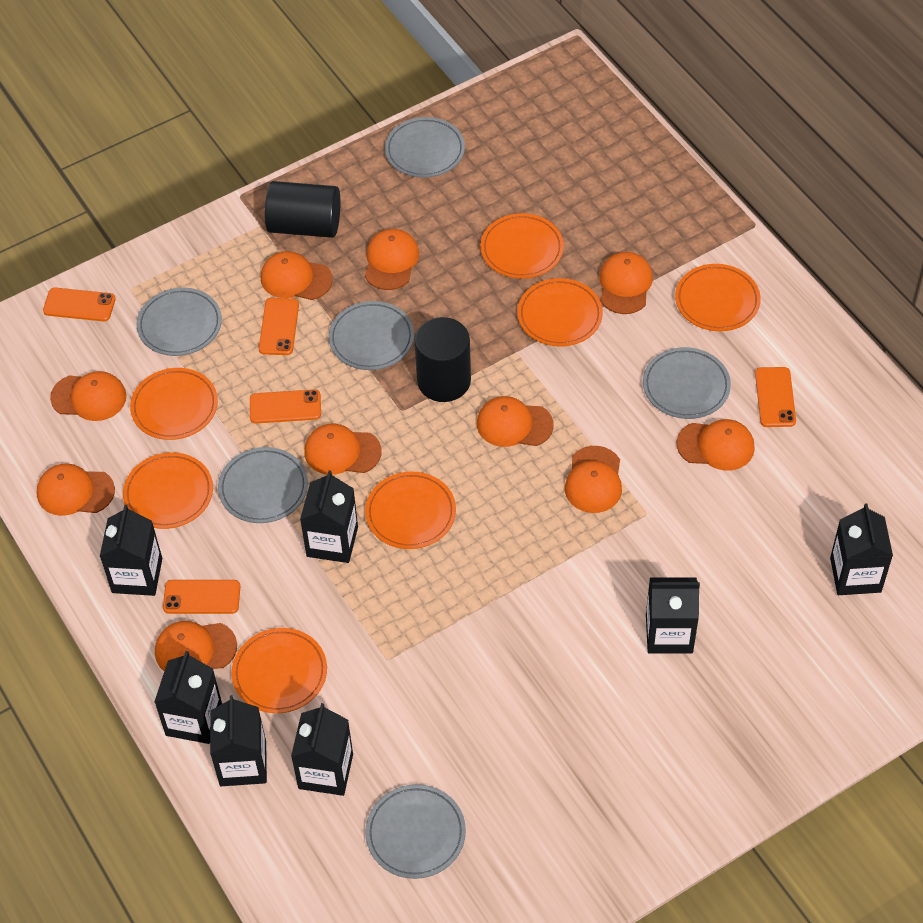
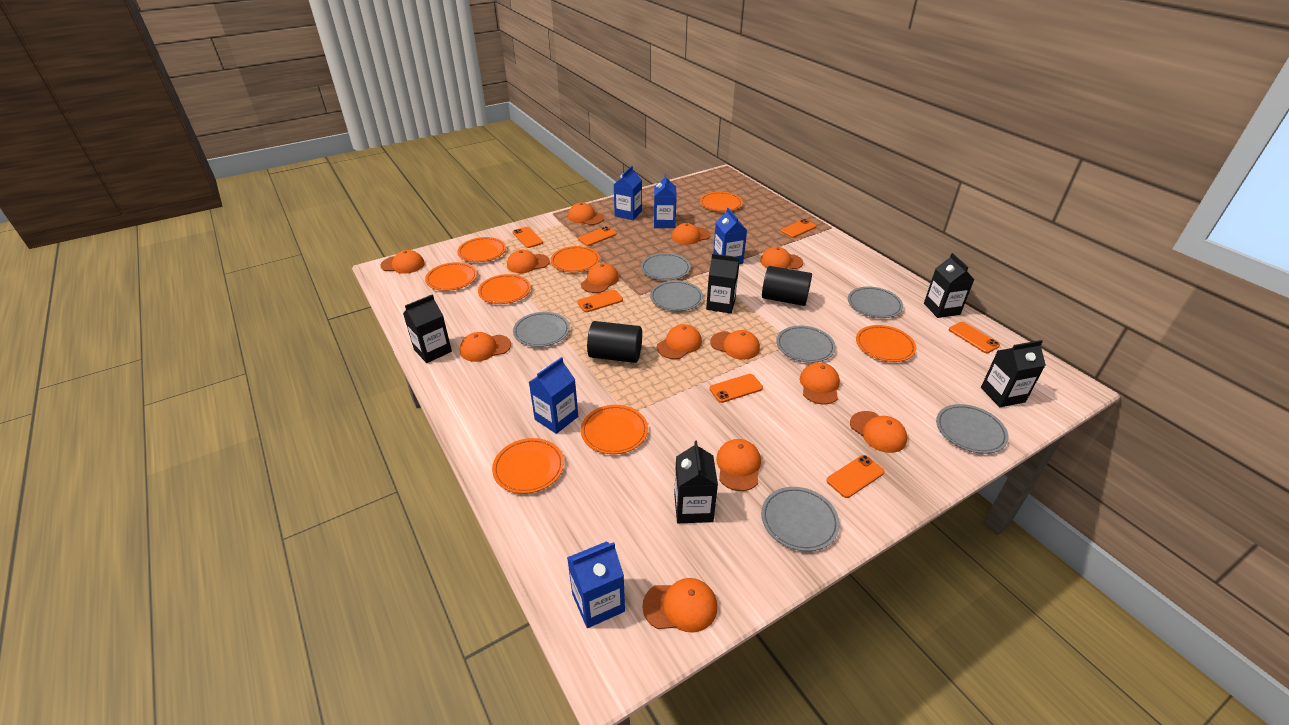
black carton: 7 -> 5
blue carton: 0 -> 5
grey plate: 6 -> 7
orange cap: 10 -> 13
orange phone: 5 -> 7
orange plate: 7 -> 8

